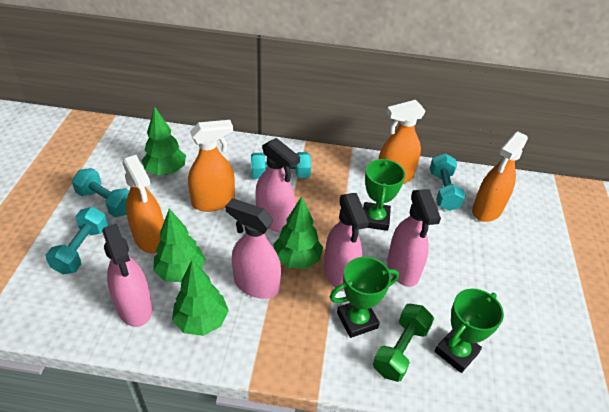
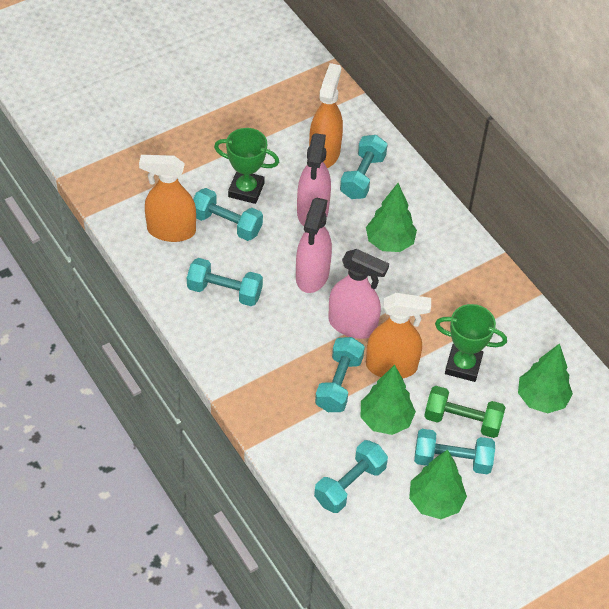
green trophy: 3 -> 2
orange spray bottle: 4 -> 3
pink spray bottle: 5 -> 3
turquoise dumbbell: 4 -> 6

